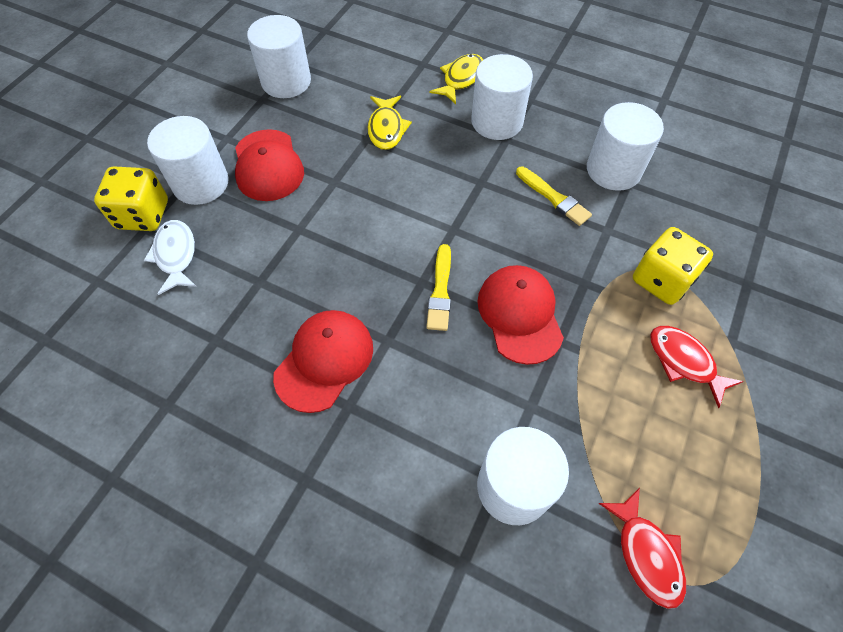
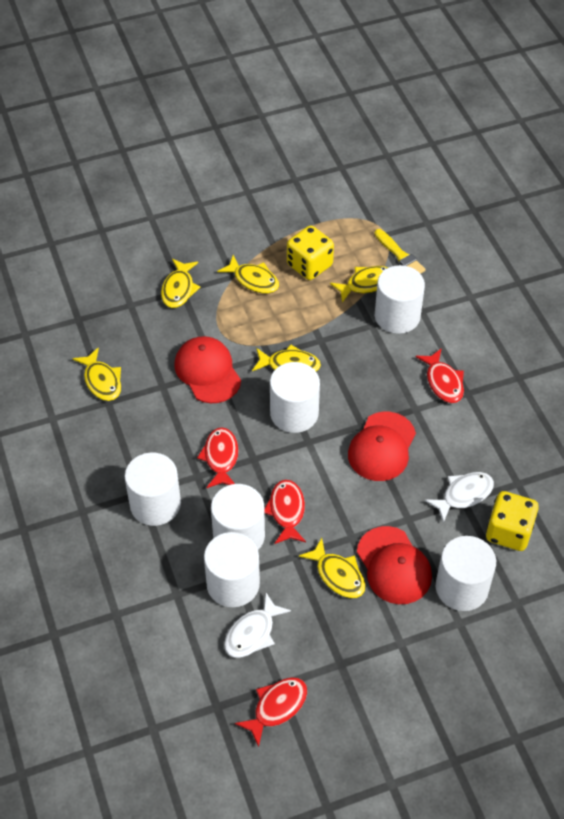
red fish: 2 -> 4
white cylinder: 5 -> 6
white fish: 1 -> 2
yellow brush: 2 -> 1
yellow fish: 2 -> 6

